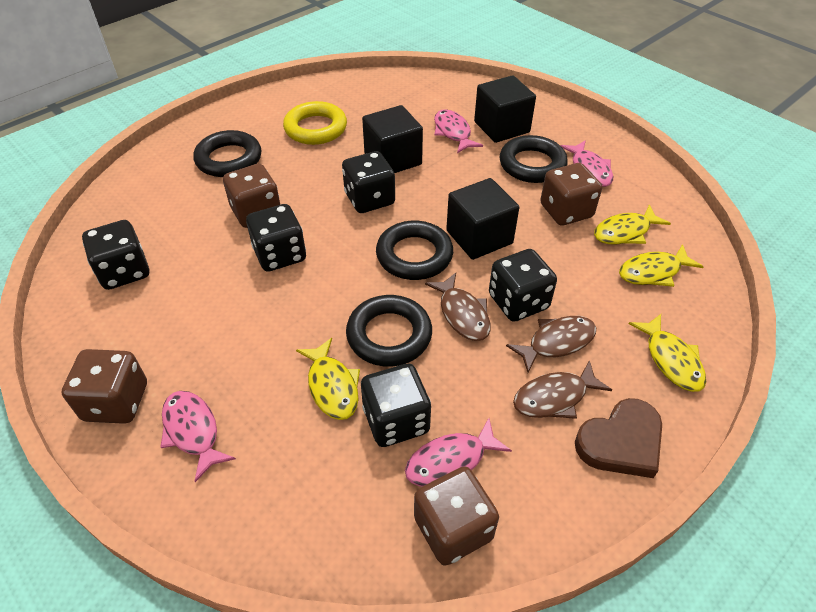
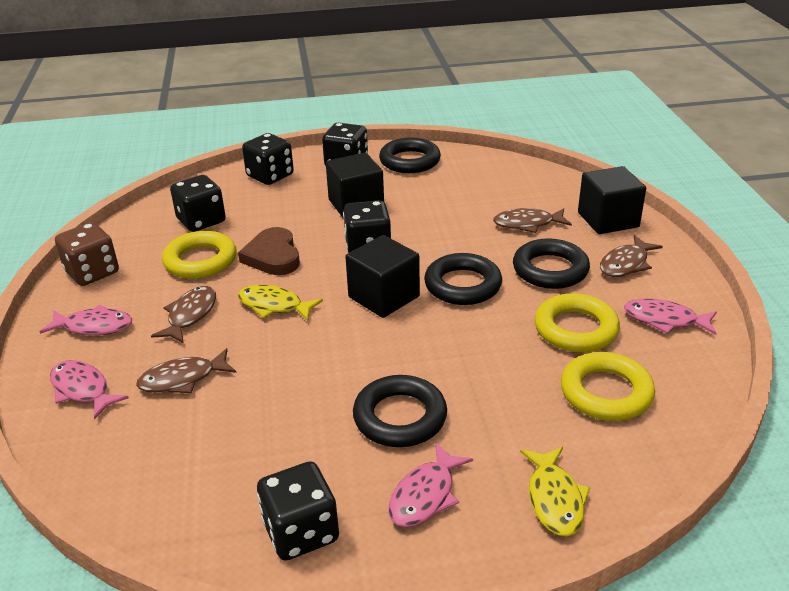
brown dice: 4 -> 1
brown fish: 3 -> 4
yellow fish: 4 -> 2
yellow ring: 1 -> 3

